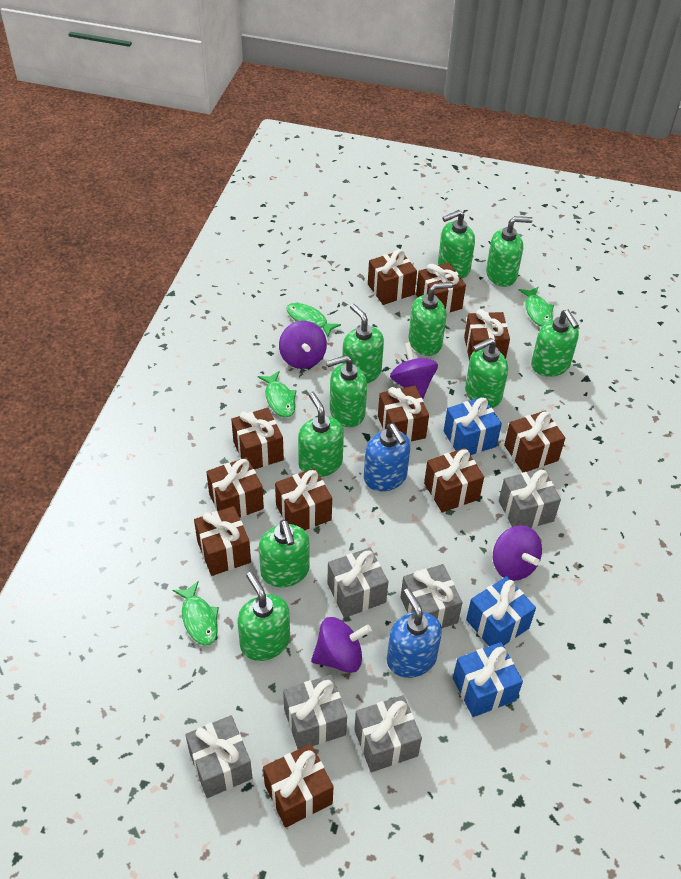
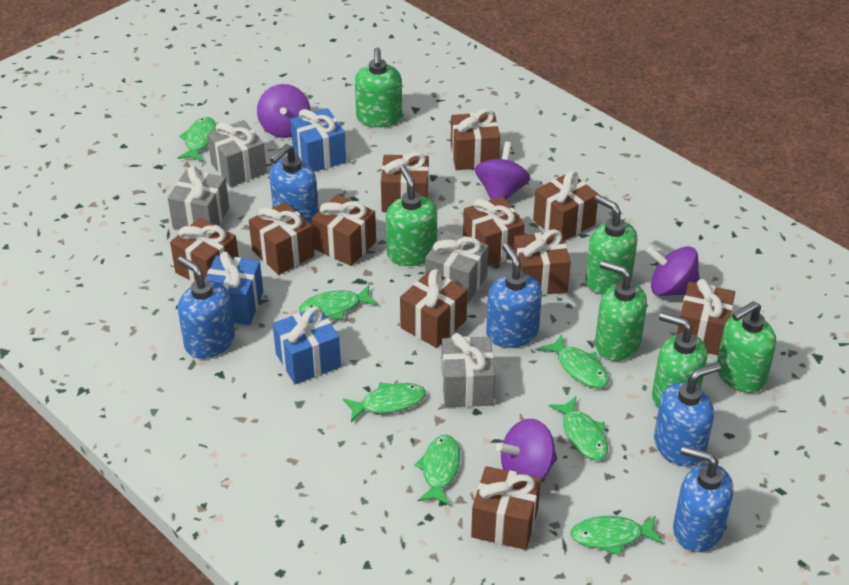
blue soap dispenser: 2 -> 5
green fish: 4 -> 7
green soap dispenser: 10 -> 6
grey gift: 6 -> 4

